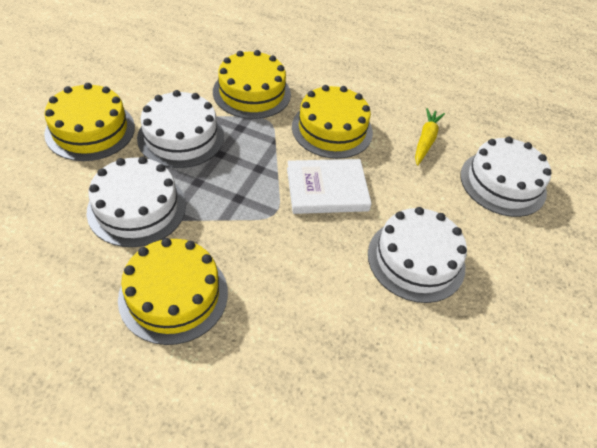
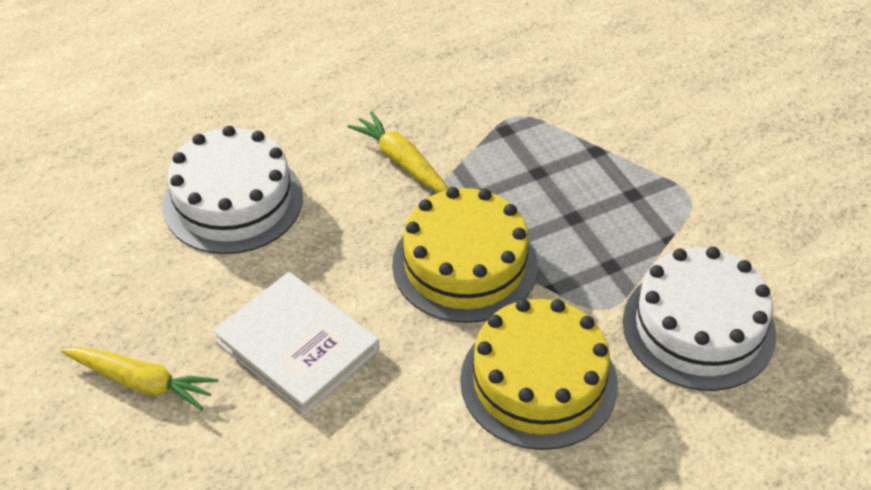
white cake: 4 -> 2
yellow cake: 4 -> 2
yellow carrot: 1 -> 2

